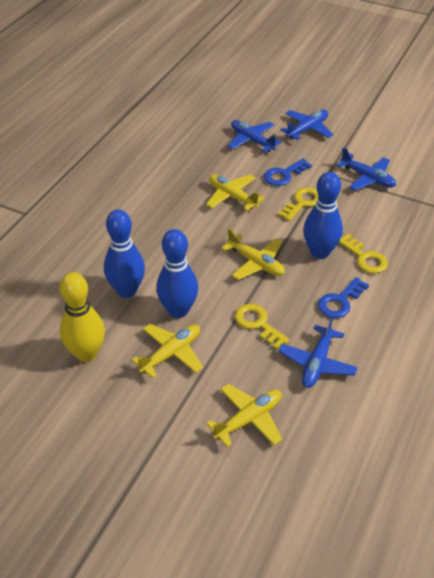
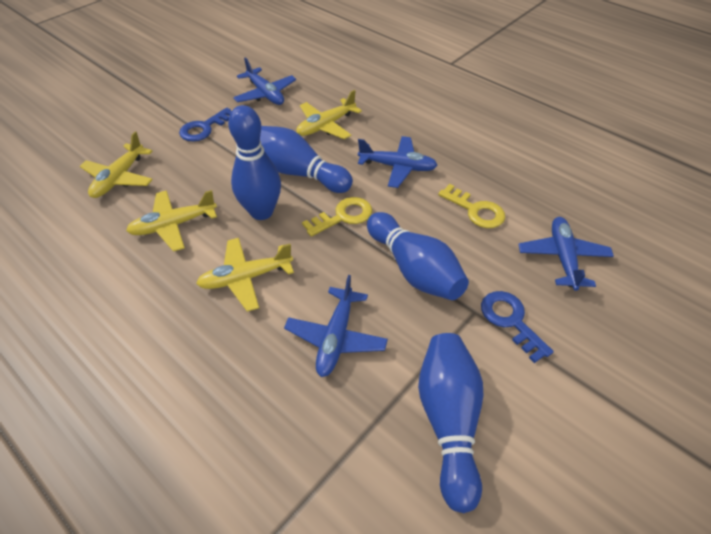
blue bowling pin: 3 -> 4
yellow bowling pin: 1 -> 0
yellow key: 3 -> 2

